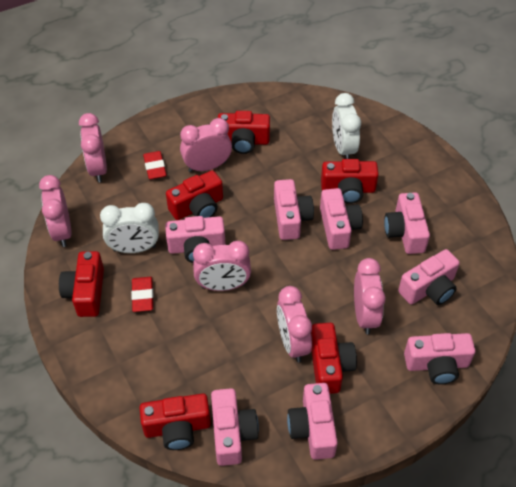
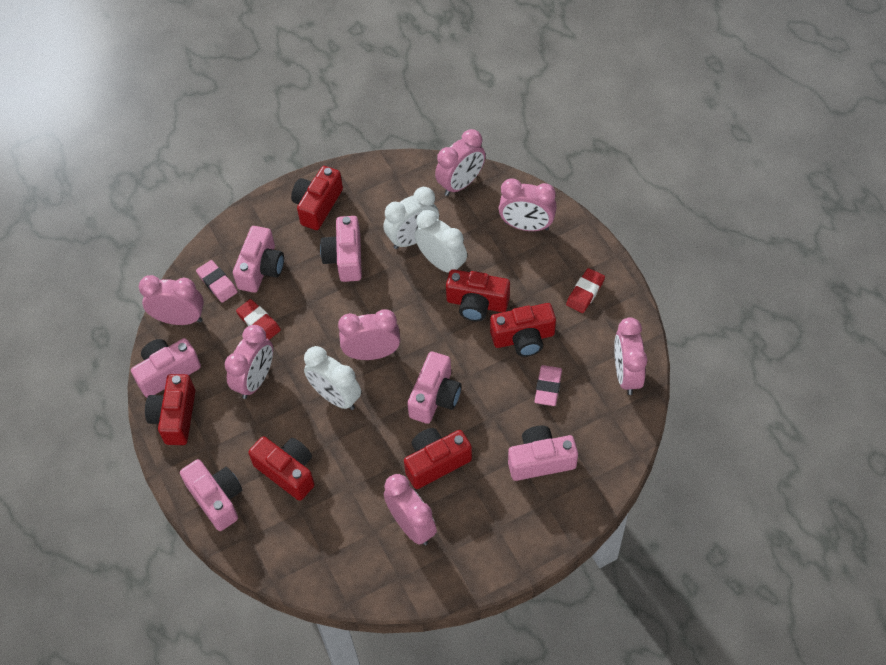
pink camera: 8 -> 6
pink clock: 6 -> 7
pink eraser: 0 -> 2
white clock: 2 -> 3

